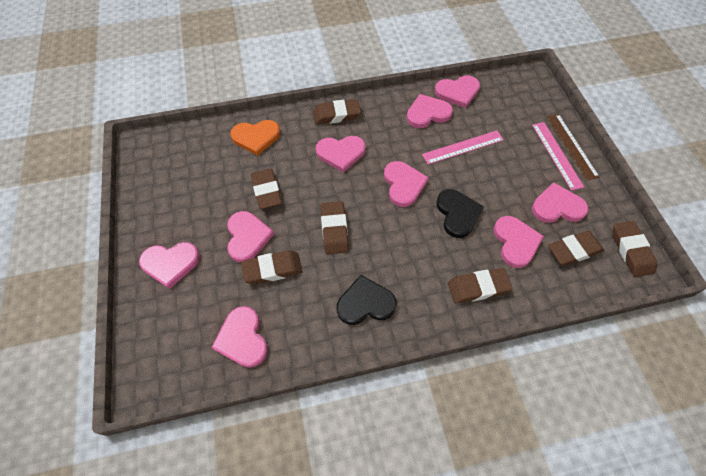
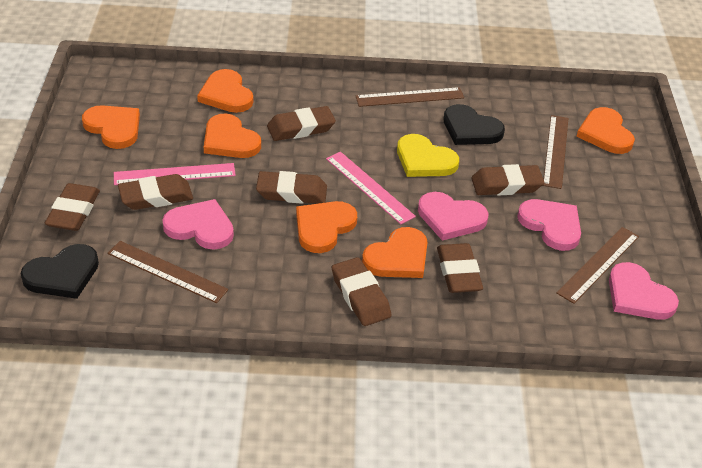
brown ruler: 1 -> 4
orange heart: 1 -> 6
pink heart: 9 -> 4
yellow heart: 0 -> 1

